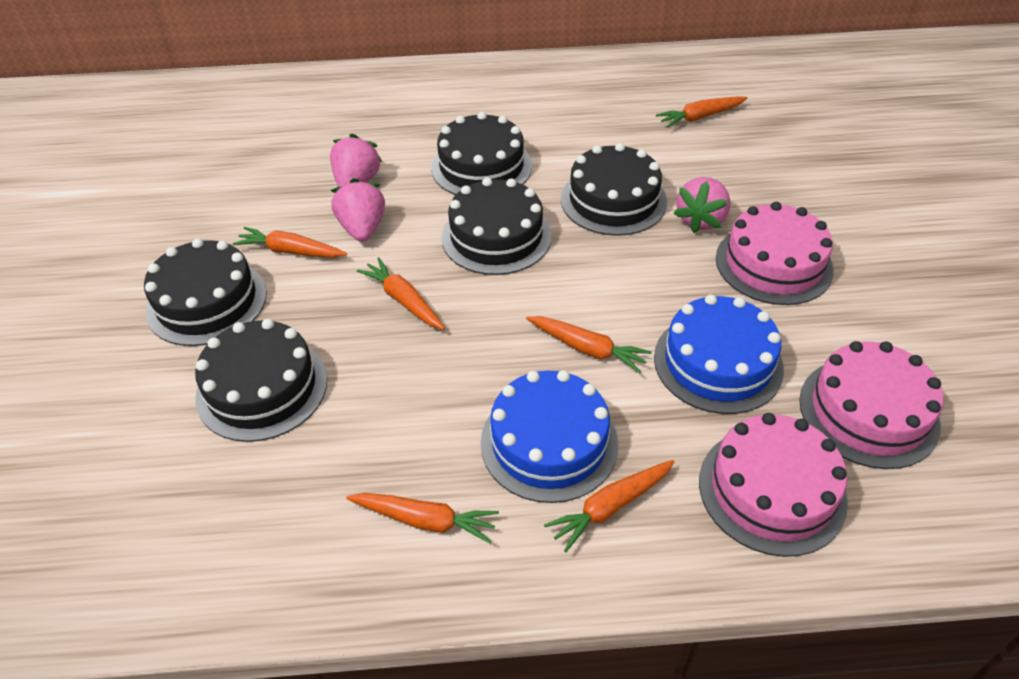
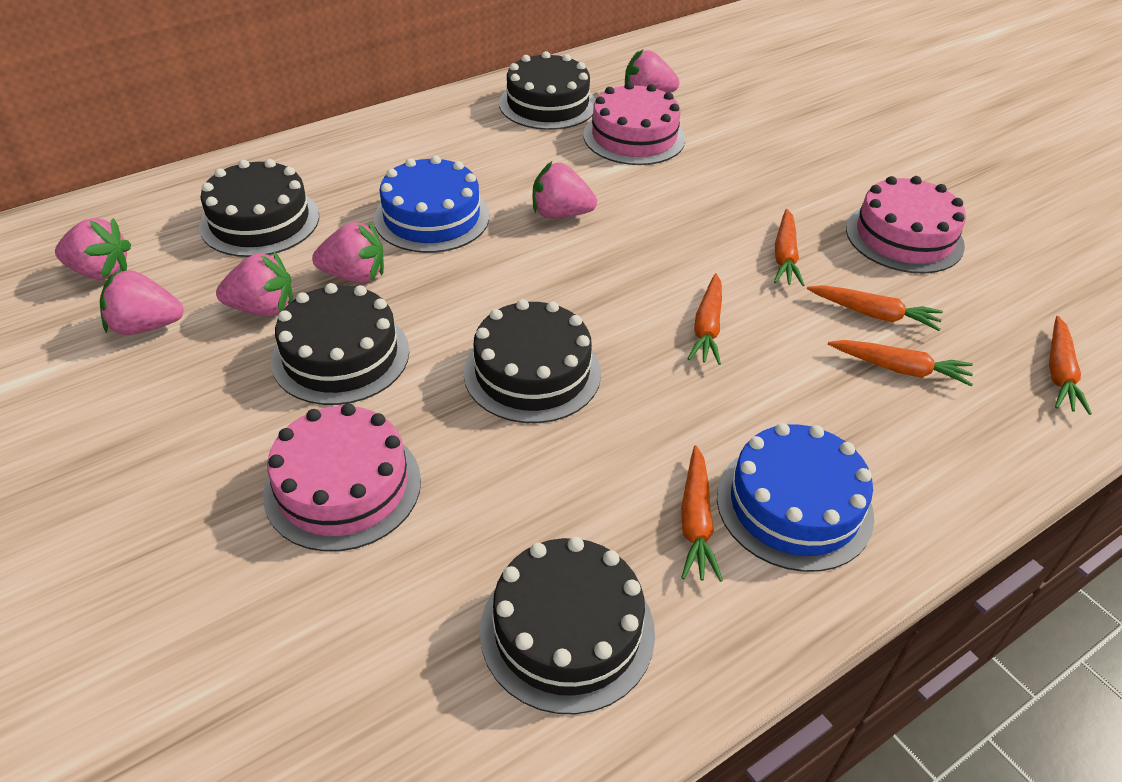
pink strawberry: 3 -> 6

